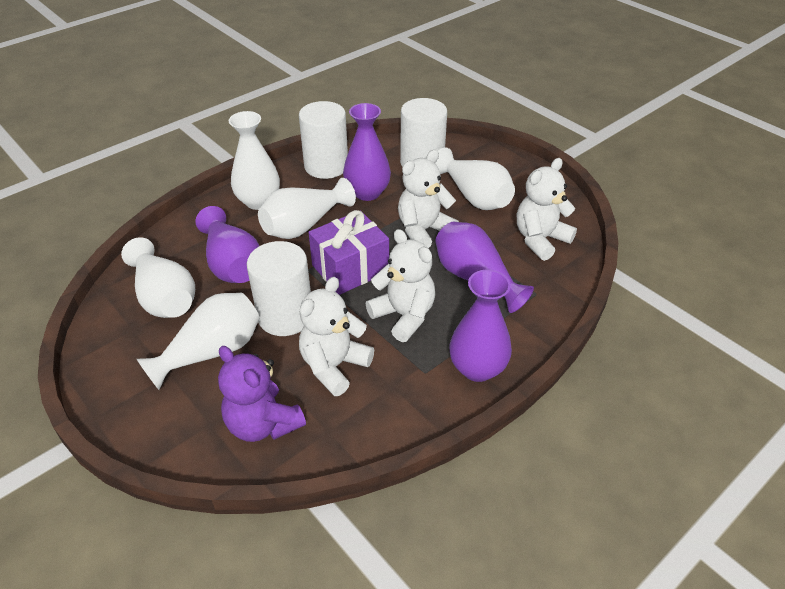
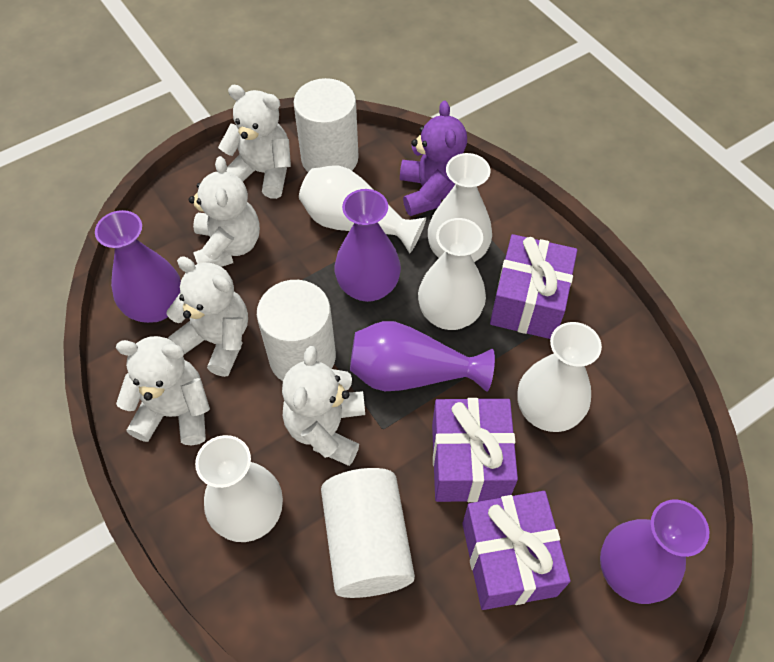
purple gift: 1 -> 3
white teddy bear: 4 -> 5

